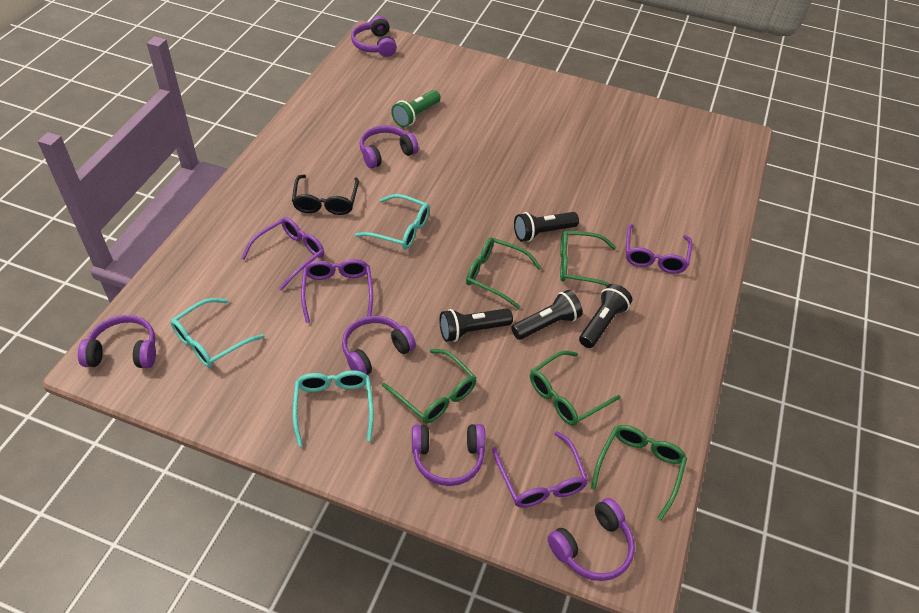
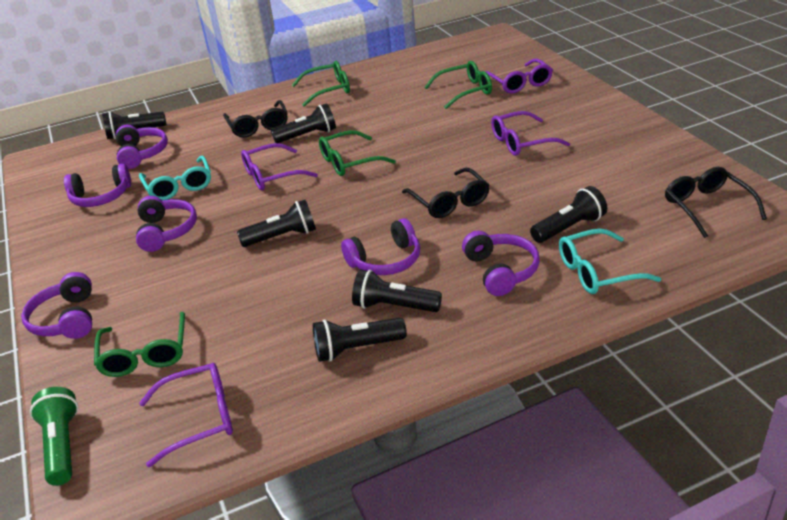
black flashlight: 4 -> 6
black glasses: 1 -> 3
green glasses: 5 -> 4
turquoise glasses: 3 -> 2

